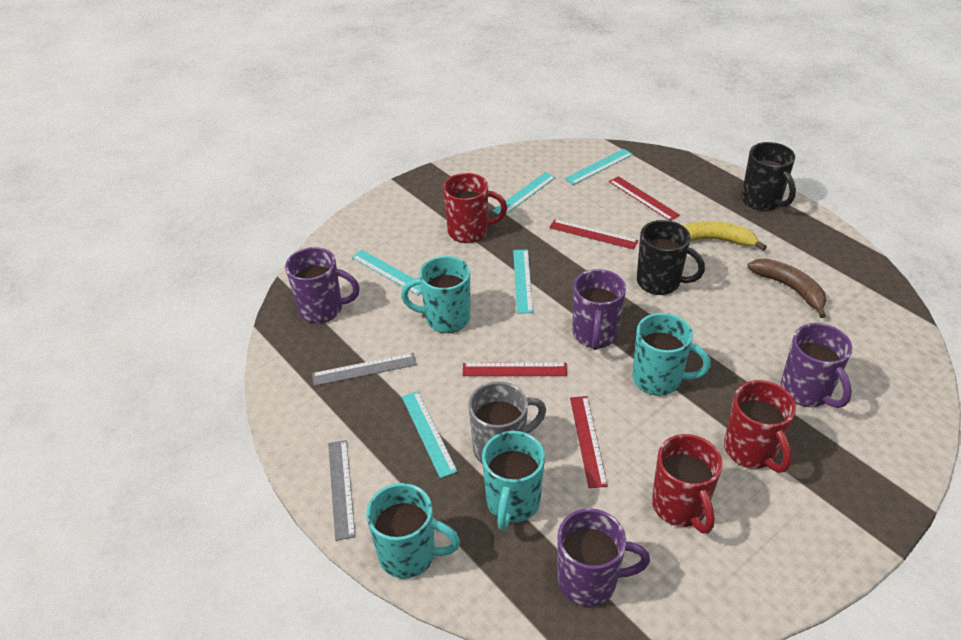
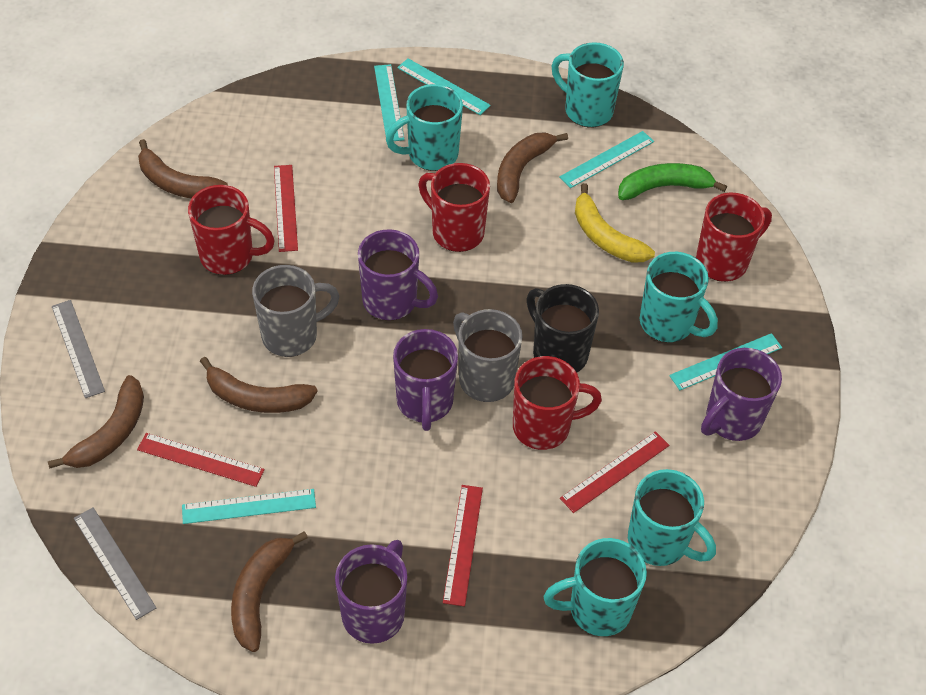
black mug: 2 -> 1
brown banana: 1 -> 5
green banana: 0 -> 1
grey mug: 1 -> 2
red mug: 3 -> 4
turquoise mug: 4 -> 5

